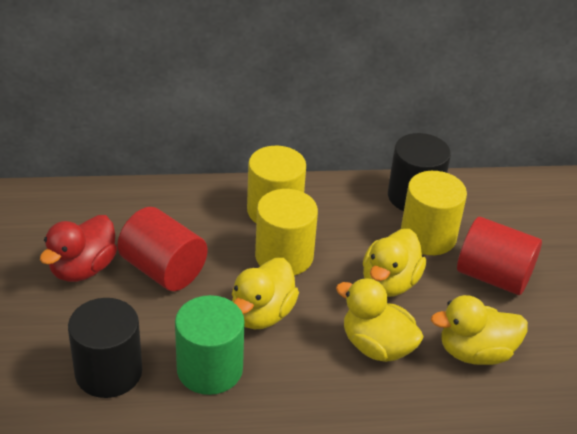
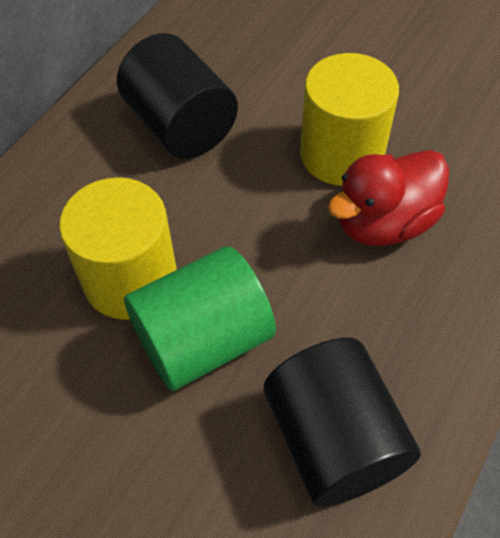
red cylinder: 2 -> 0
yellow cylinder: 3 -> 2
yellow duck: 4 -> 0

